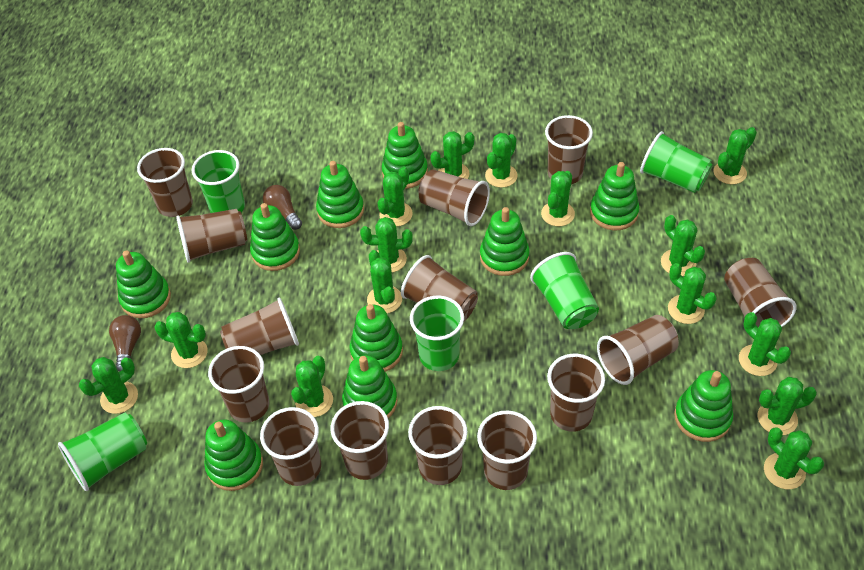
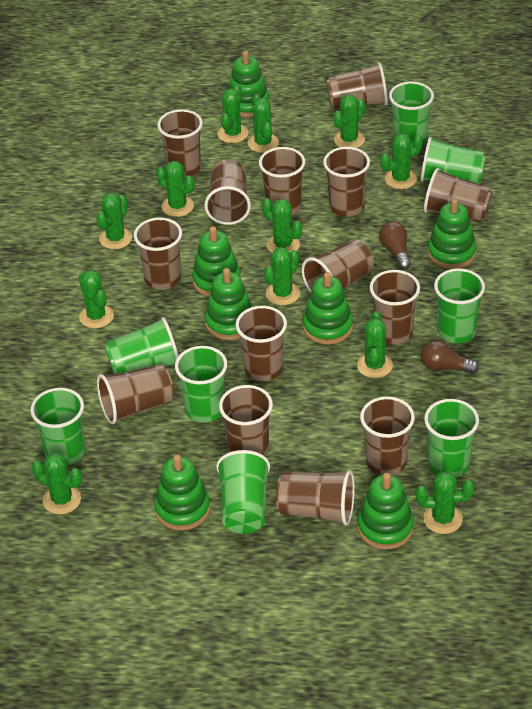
green cactus: 15 -> 12
green cup: 5 -> 8
green stacking toy: 10 -> 7

